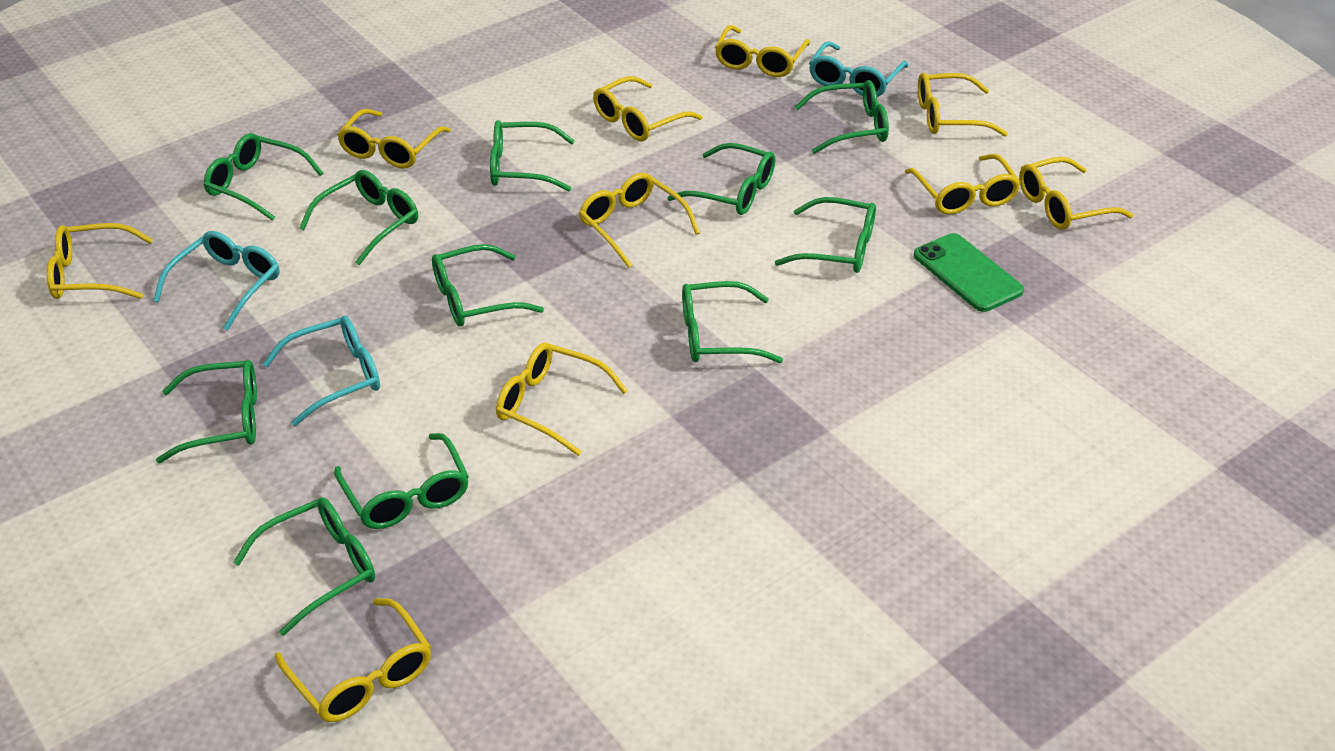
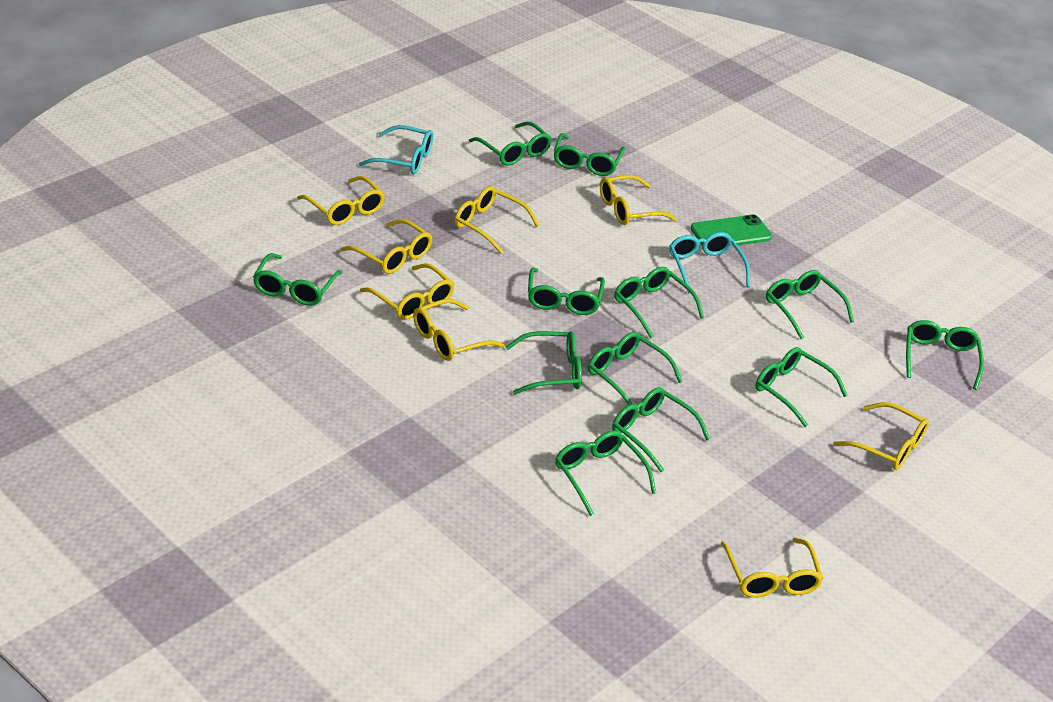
green glasses: 11 -> 12
turquoise glasses: 3 -> 2
yellow glasses: 10 -> 8

